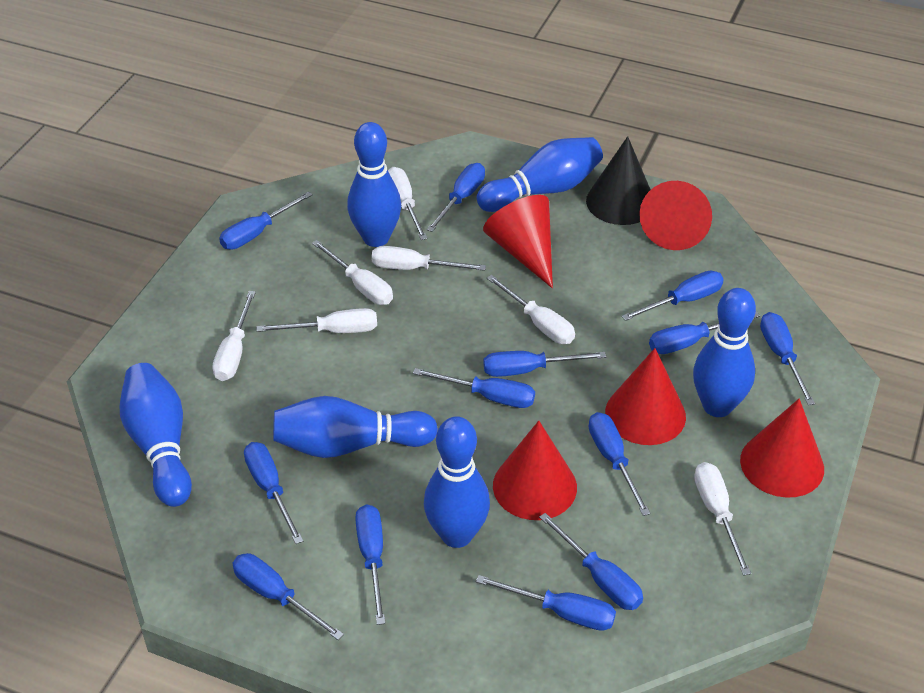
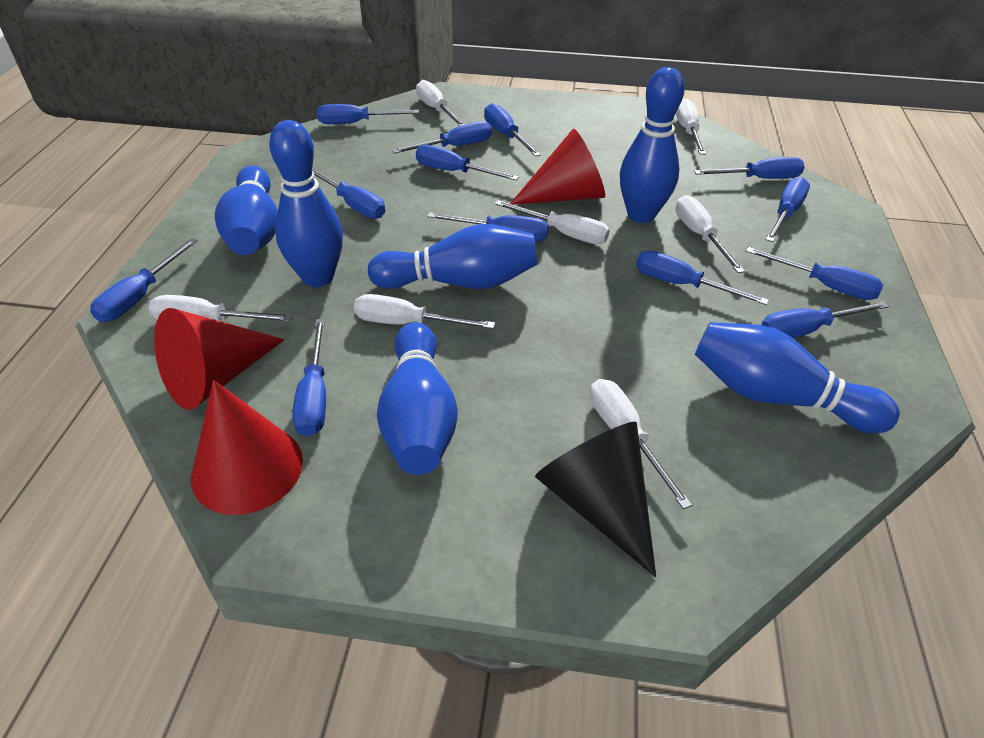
red cone: 5 -> 3

